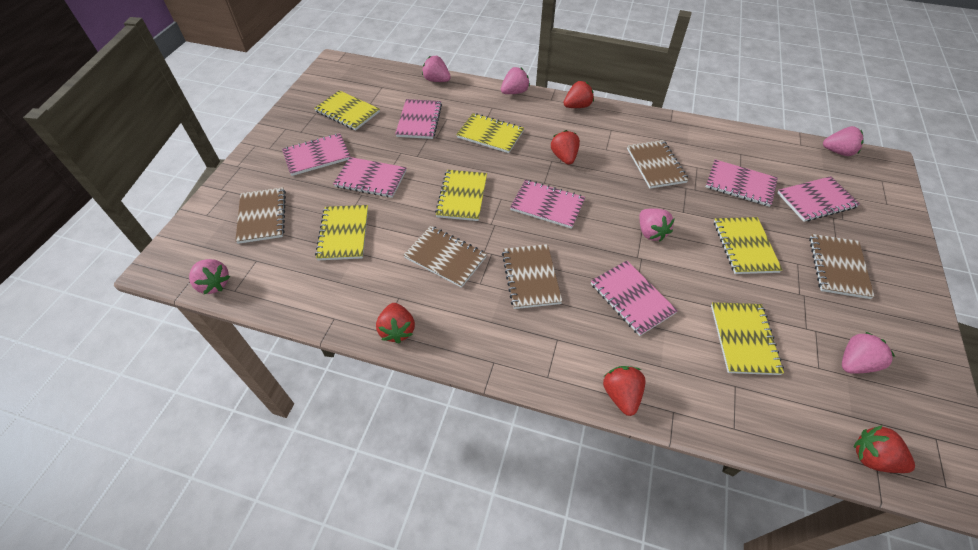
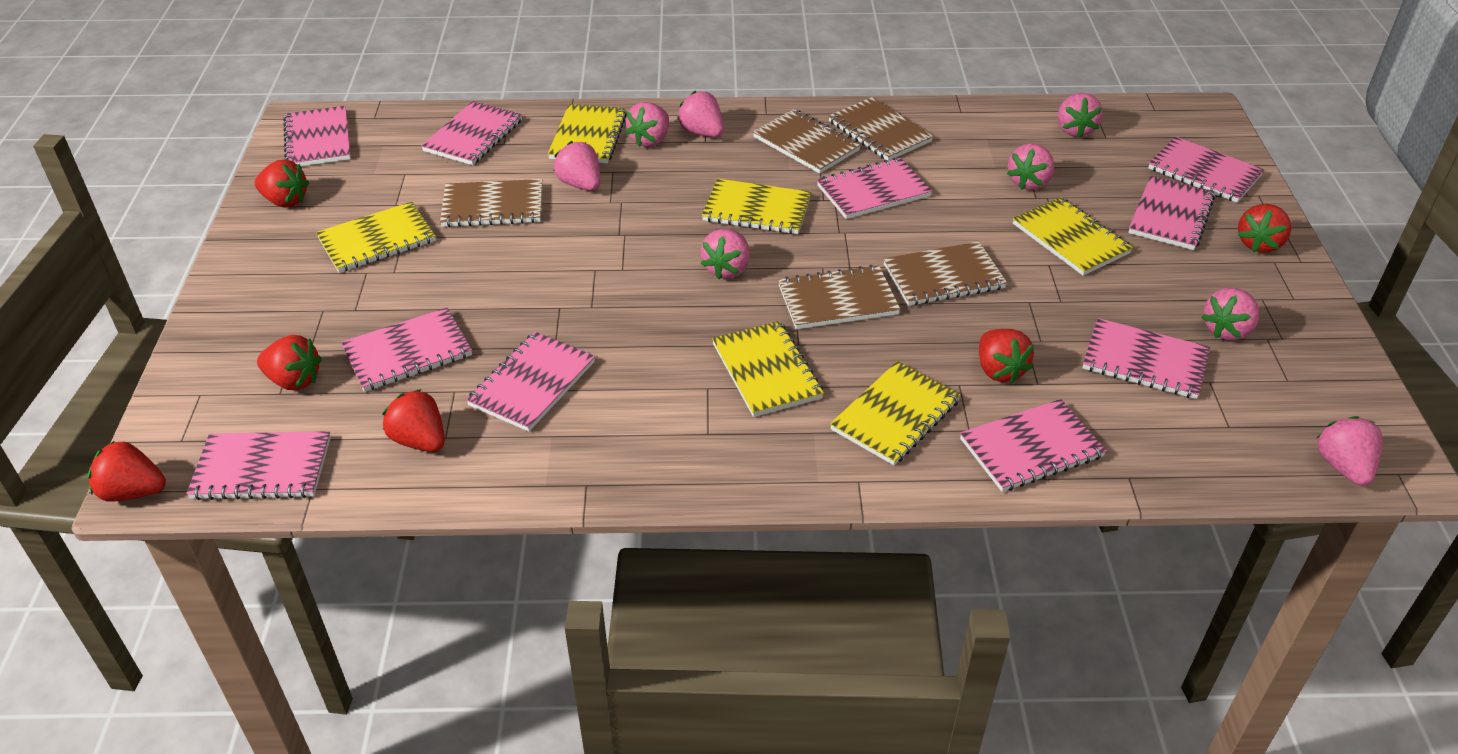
pink notebook: 7 -> 10
pink strawberry: 6 -> 8
red strawberry: 5 -> 6

